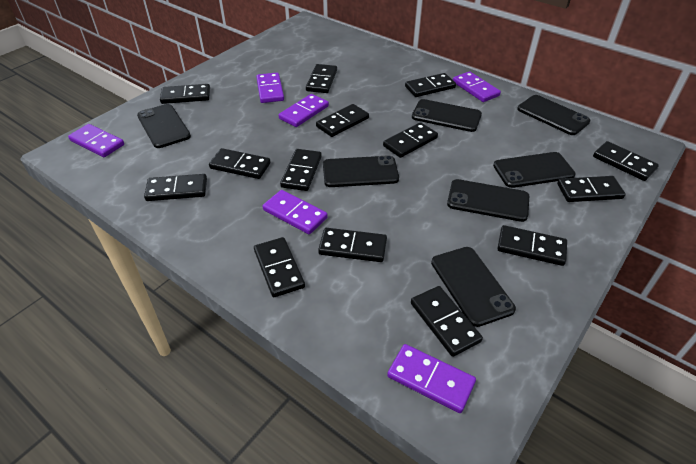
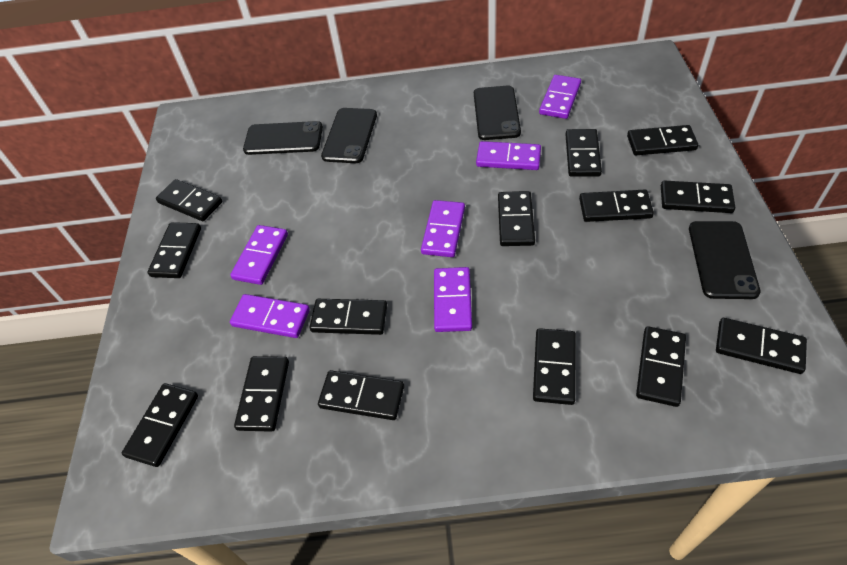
black phone: 7 -> 4

